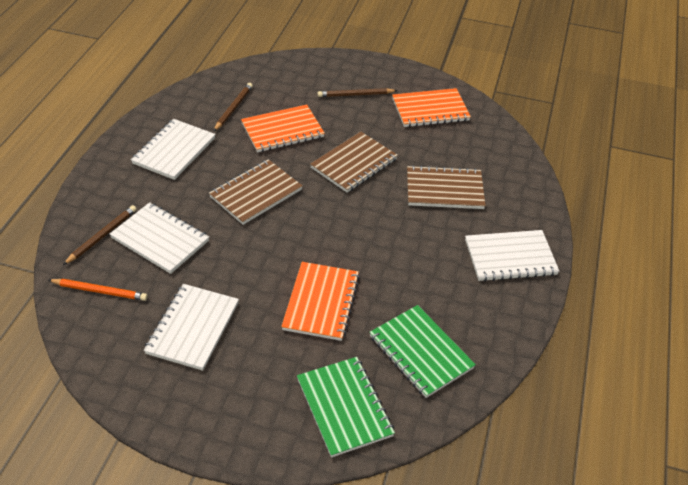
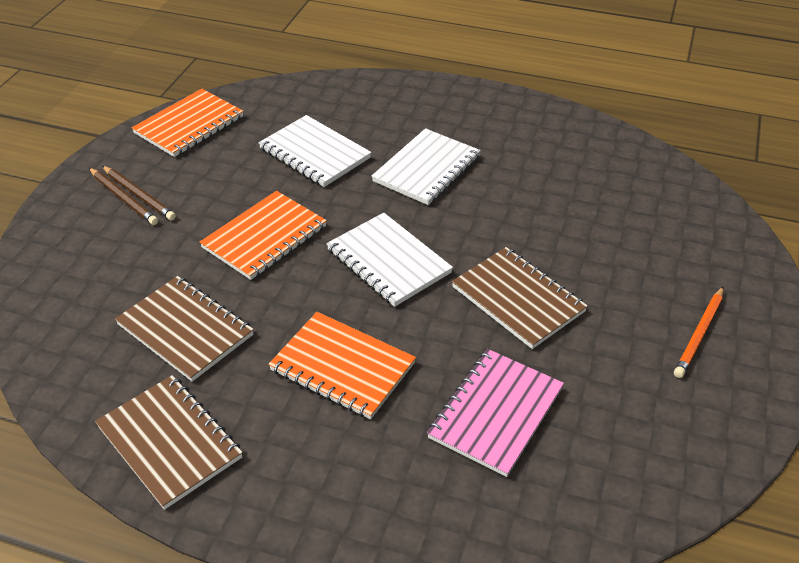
brown pencil: 3 -> 2
green notebook: 2 -> 0
pink notebook: 0 -> 1
white notebook: 4 -> 3

